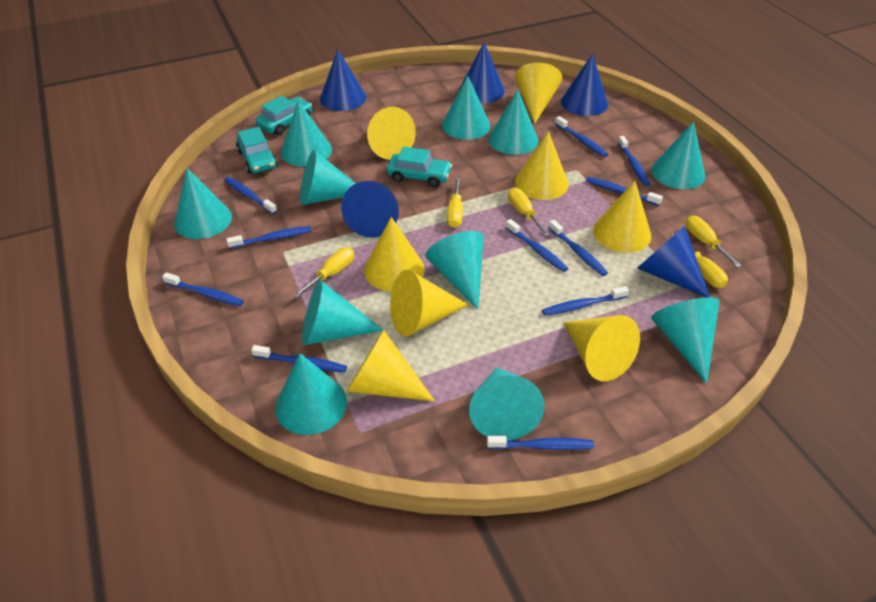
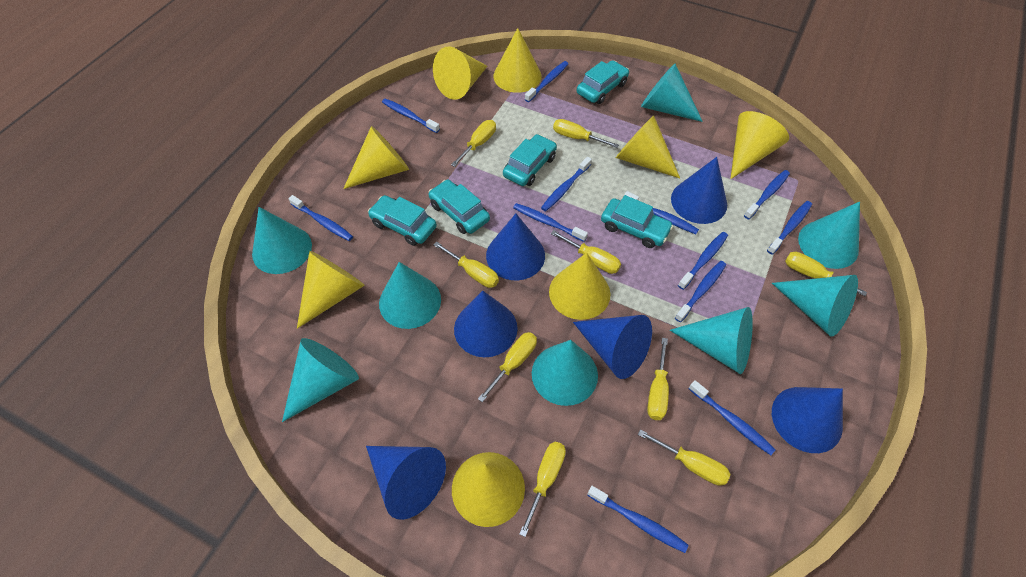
blue cone: 5 -> 6
blue toothbrush: 11 -> 12
turquoise car: 3 -> 5
turquoise cone: 11 -> 8
yellow screwdriver: 5 -> 9

